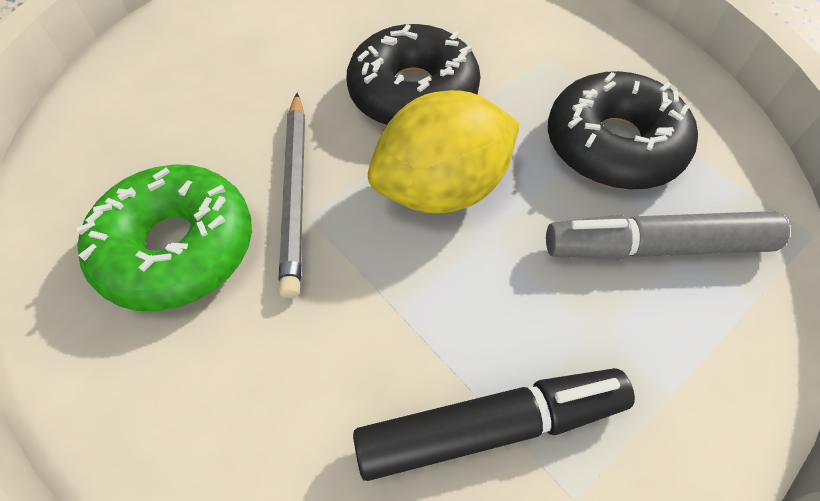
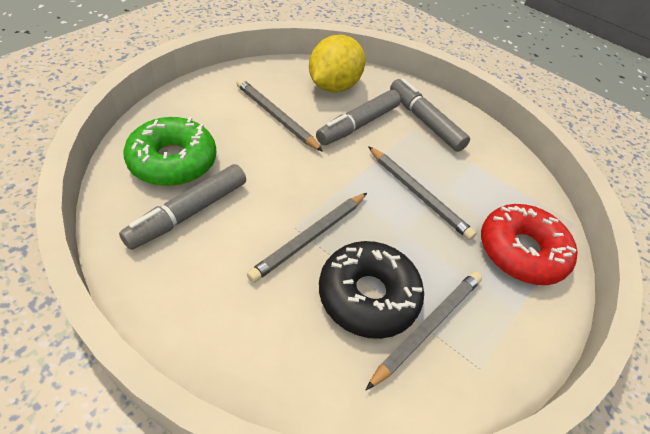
black donut: 2 -> 1
black marker: 1 -> 0
grey marker: 1 -> 3
grey pencil: 1 -> 4
red donut: 0 -> 1

